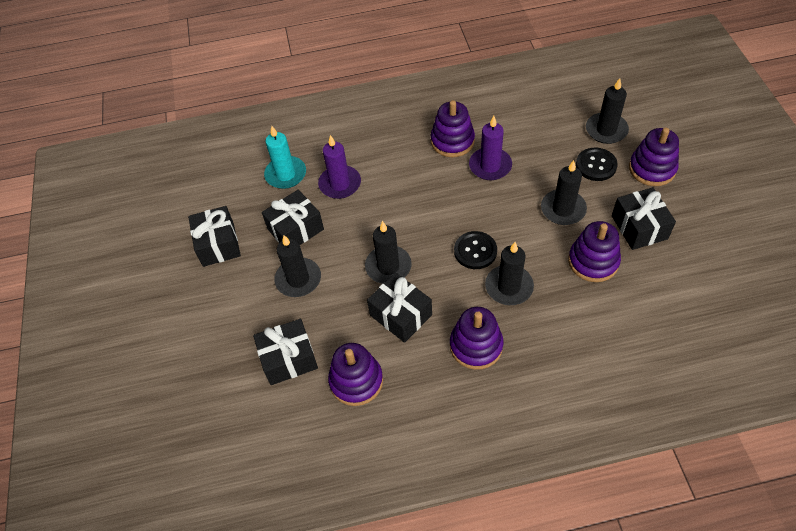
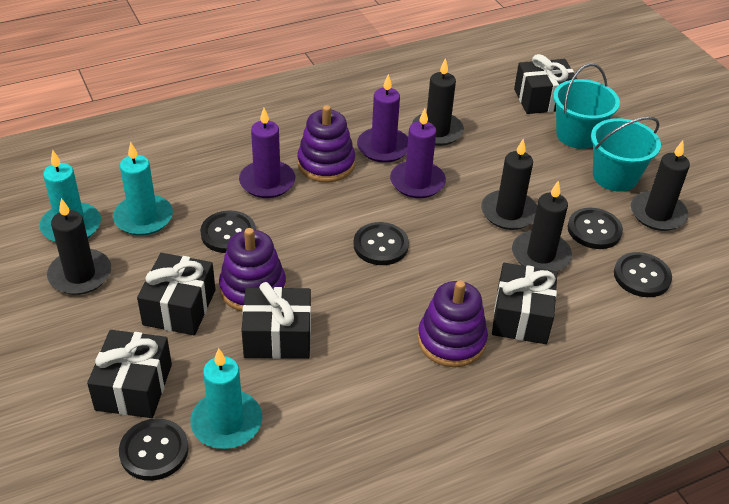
black button: 2 -> 5
purple candle: 2 -> 3
purple stacking toy: 5 -> 3
turquoise bucket: 0 -> 2
turquoise candle: 1 -> 3

